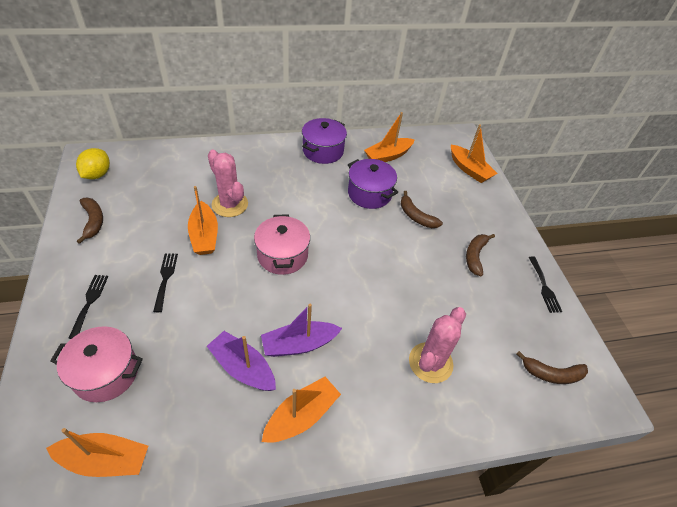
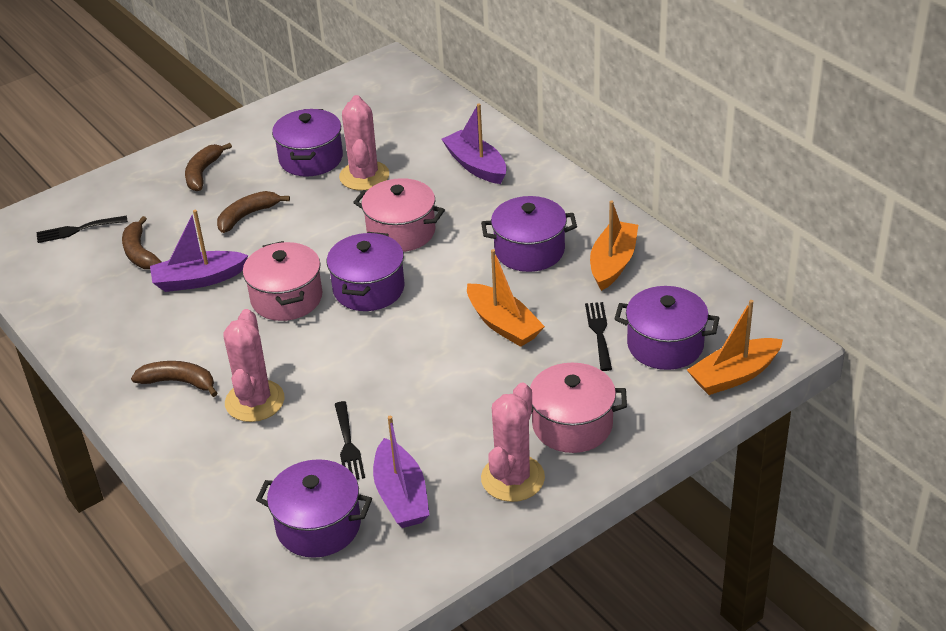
orange boat: 5 -> 3
pink cactus: 2 -> 3
pink pot: 2 -> 3
purple boat: 2 -> 3
purple pot: 2 -> 5
yellow lemon: 1 -> 0

